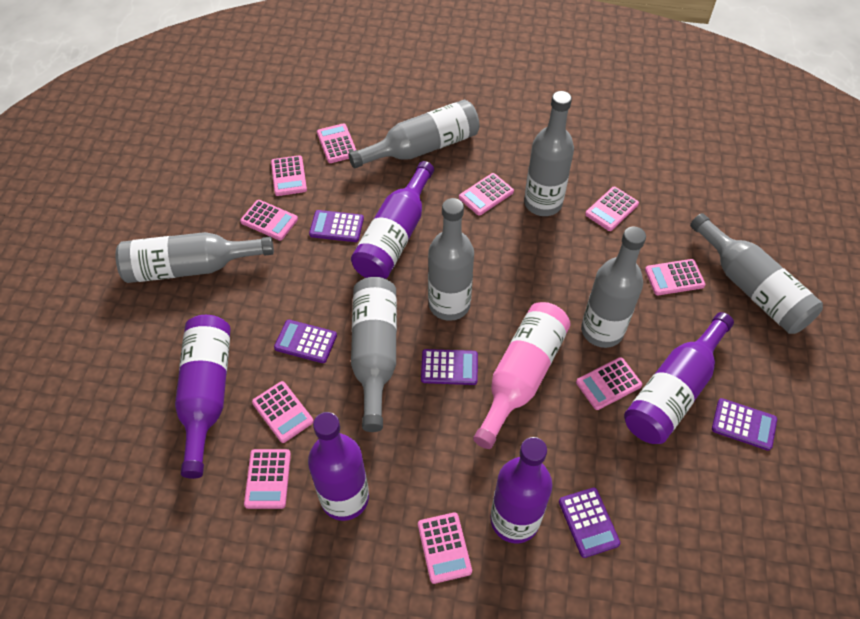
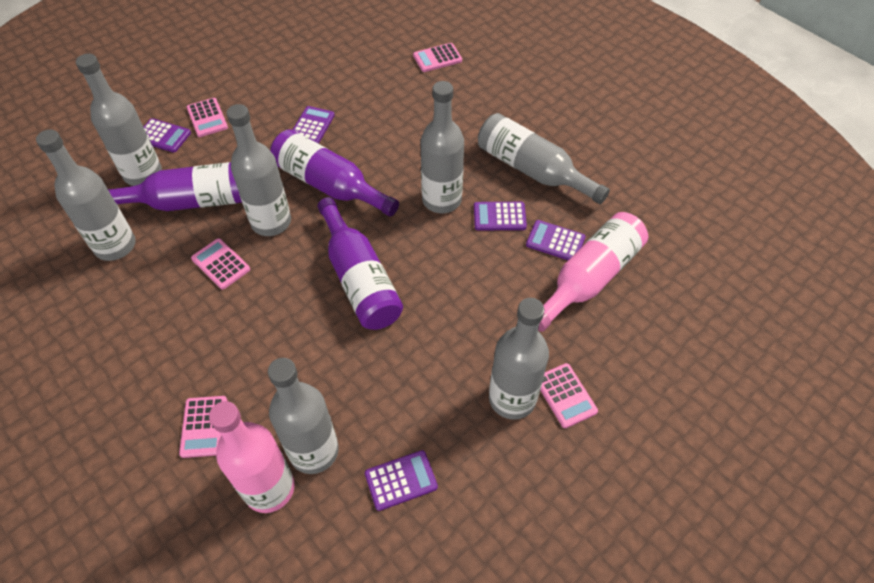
pink bottle: 1 -> 2
pink calculator: 10 -> 5
purple bottle: 5 -> 3

